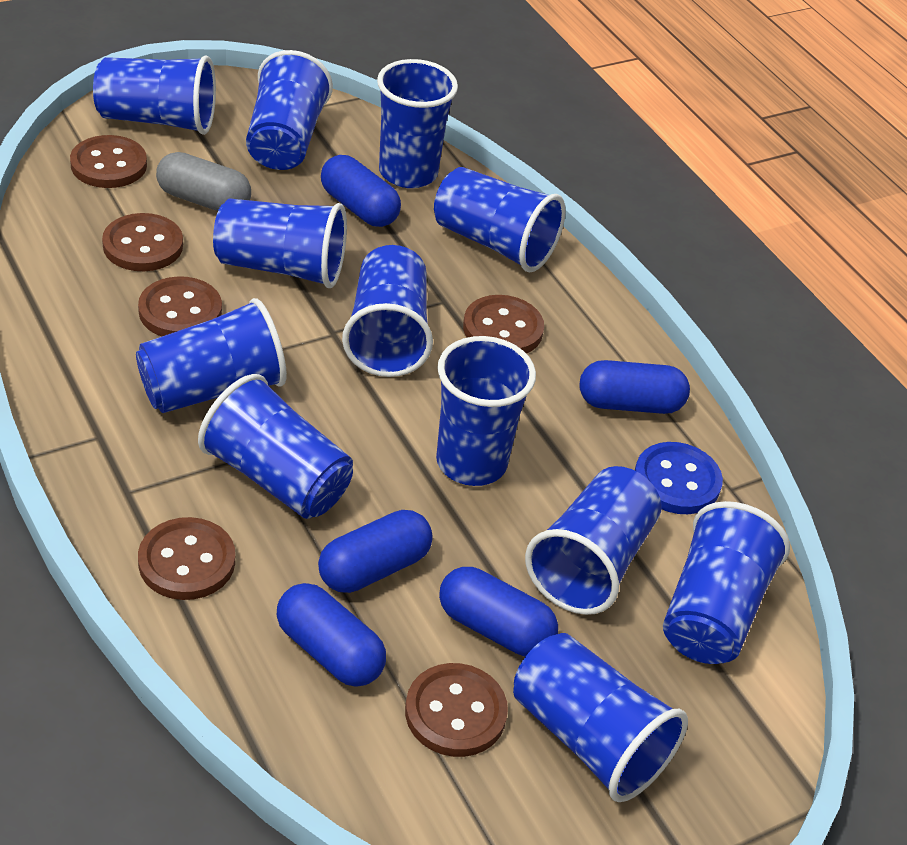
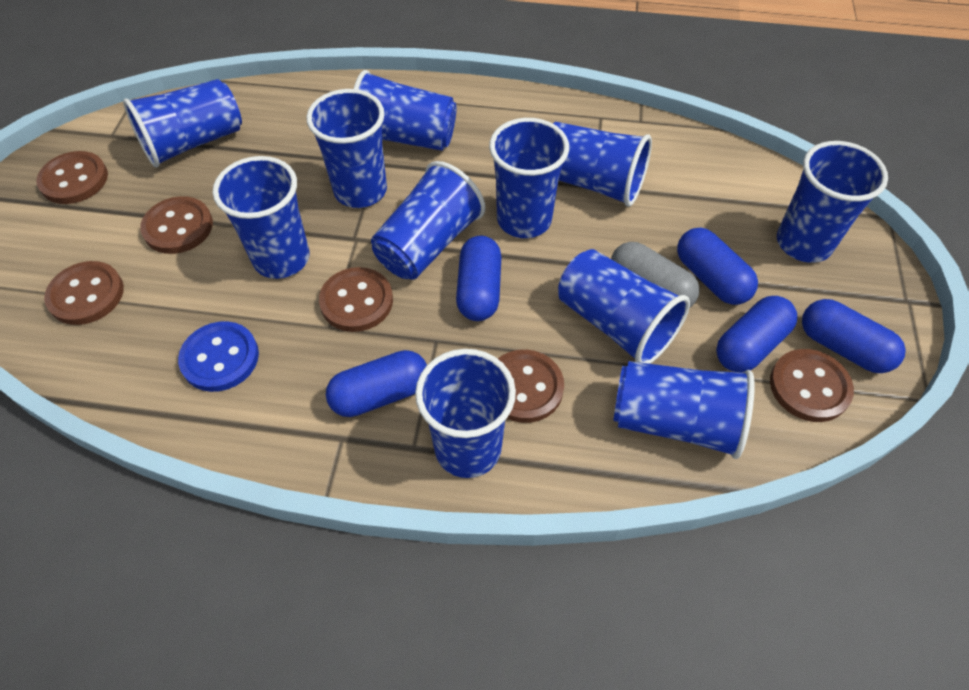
blue cup: 12 -> 11

